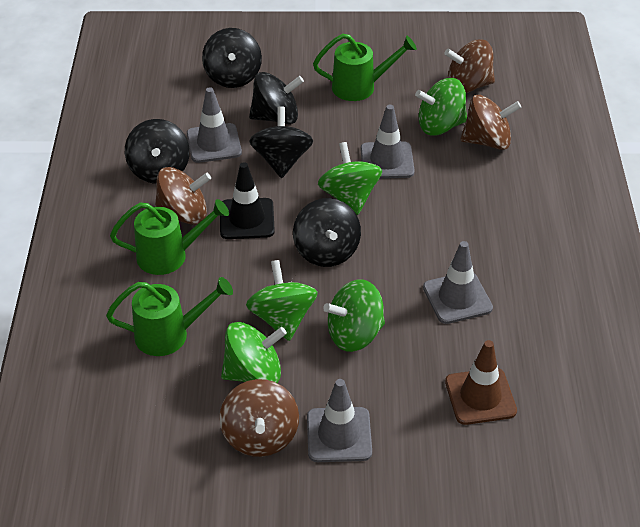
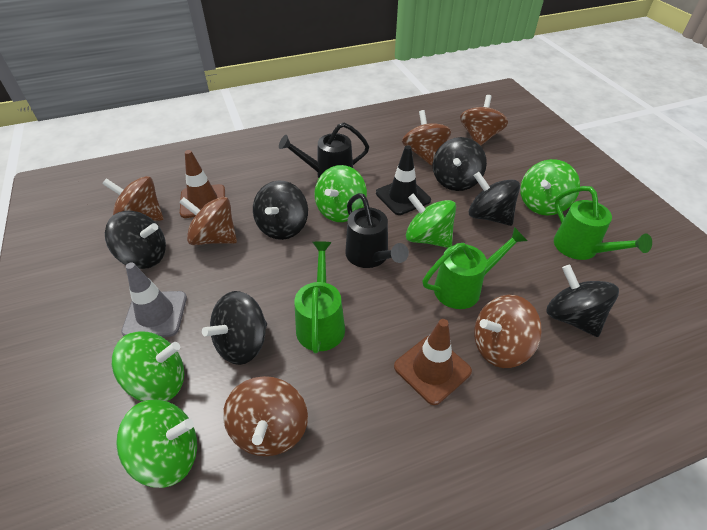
black spinning top: 5 -> 6
black watering can: 0 -> 2
brown spinning top: 4 -> 6
brown traffic cone: 1 -> 2
grey traffic cone: 4 -> 1

